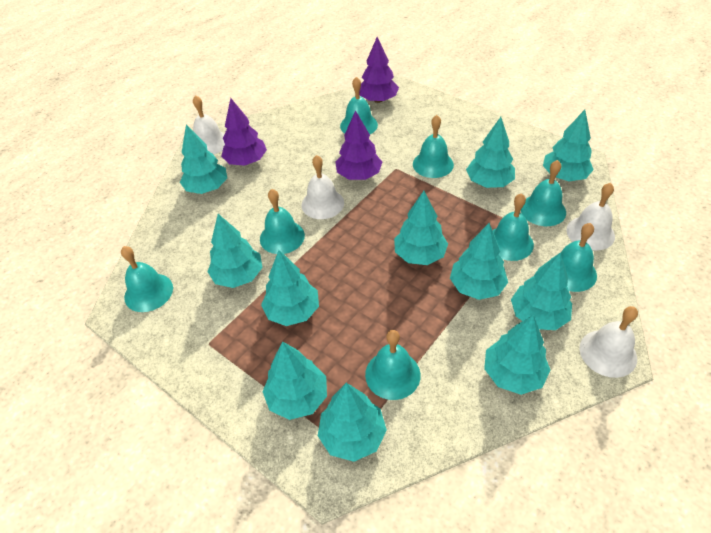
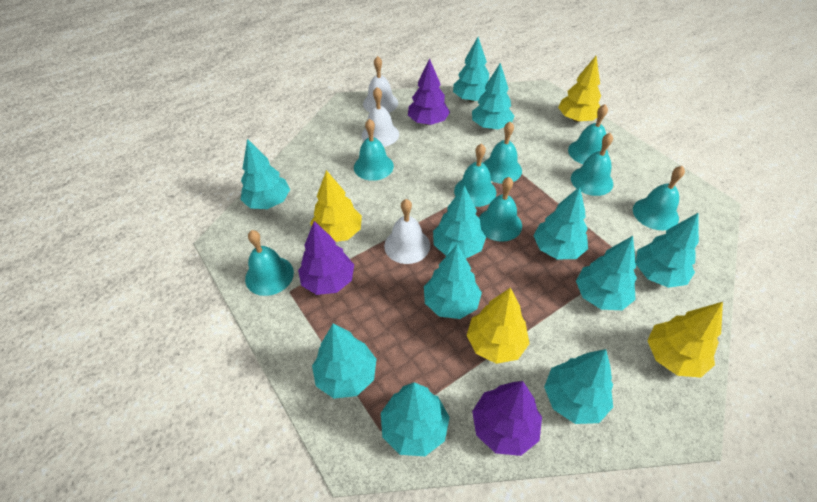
white bell: 4 -> 3
yellow tree: 0 -> 4

